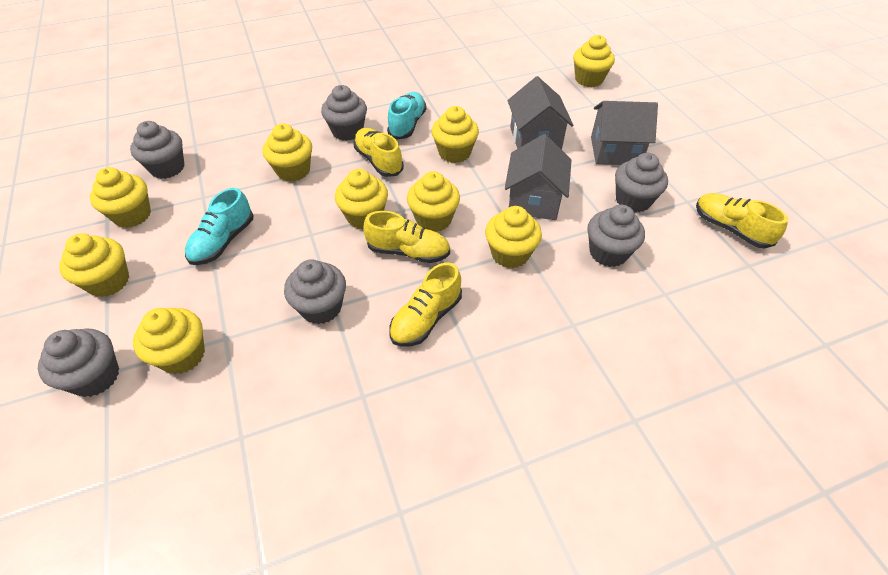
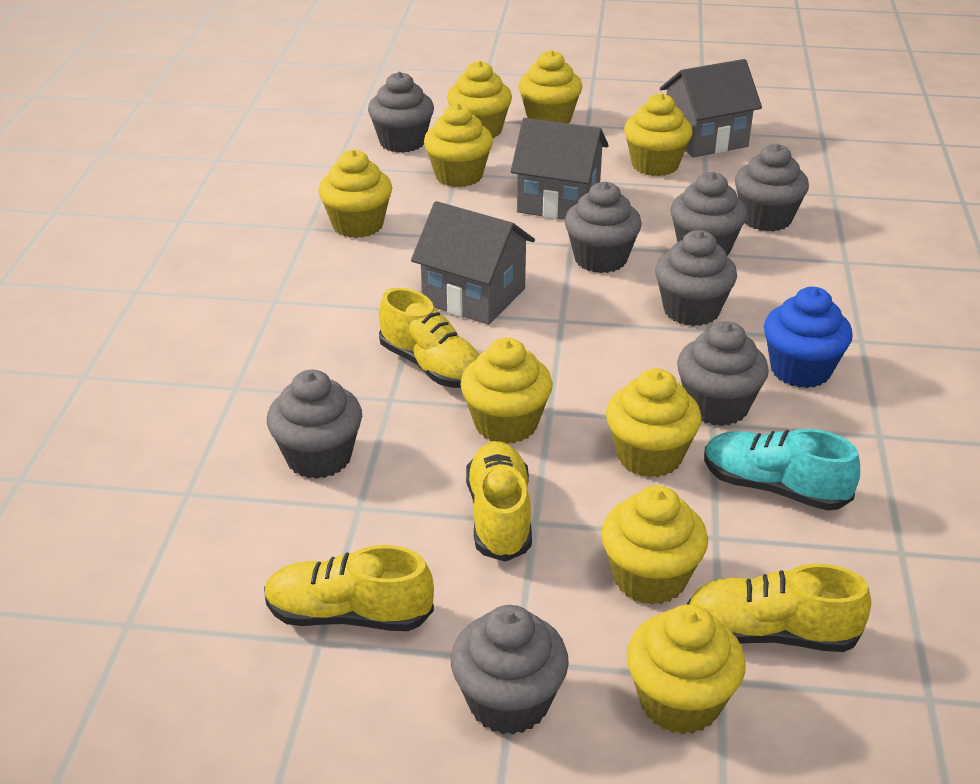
blue cupcake: 0 -> 1
grey cupcake: 6 -> 8
turquoise shoe: 2 -> 1

